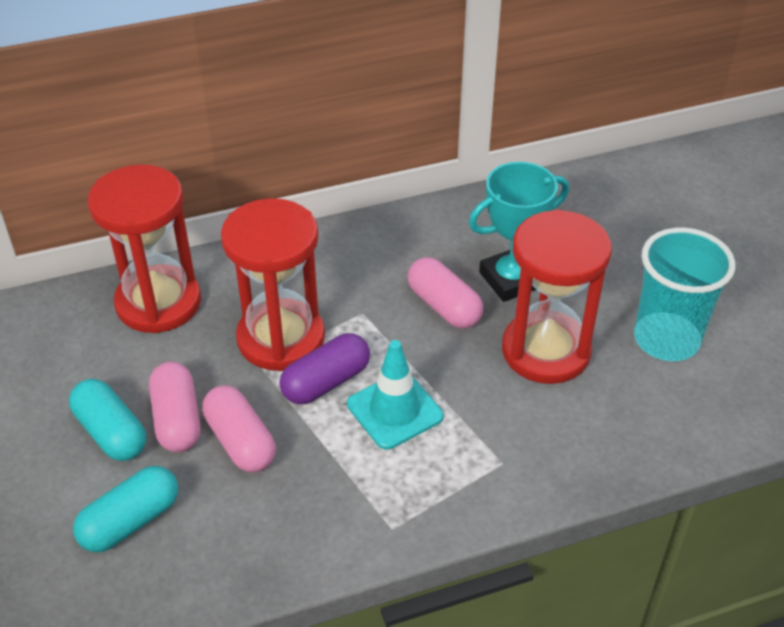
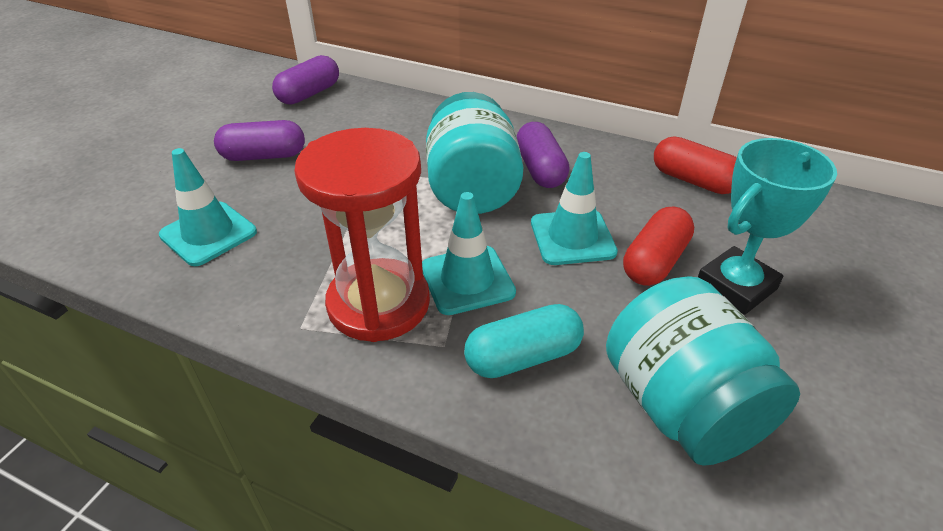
pink capsule: 3 -> 0
purple capsule: 1 -> 3
red capsule: 0 -> 2
red hourglass: 3 -> 1
turquoise capsule: 2 -> 1
turquoise cup: 1 -> 0
turquoise jar: 0 -> 2
turquoise traffic cone: 1 -> 3

